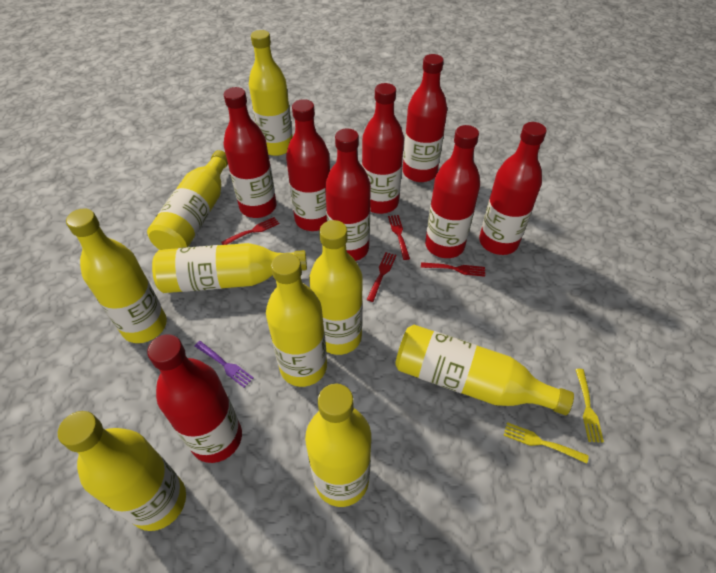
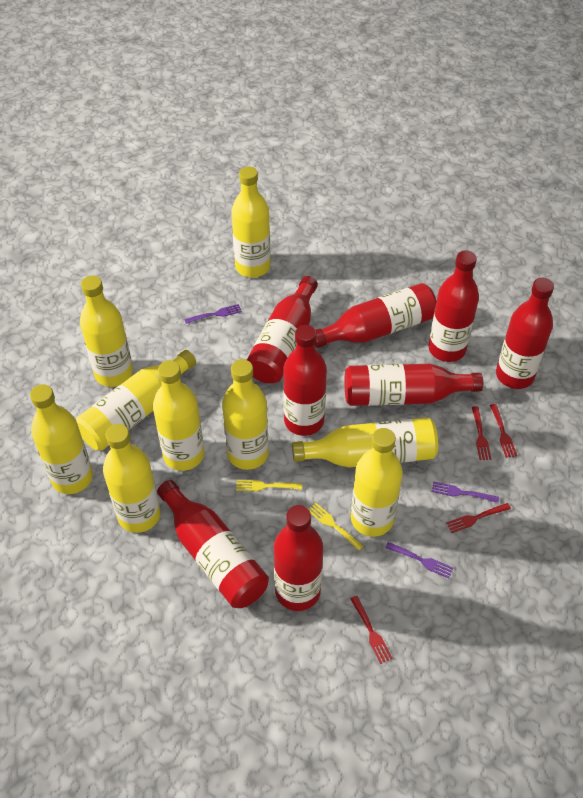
purple fork: 1 -> 3

